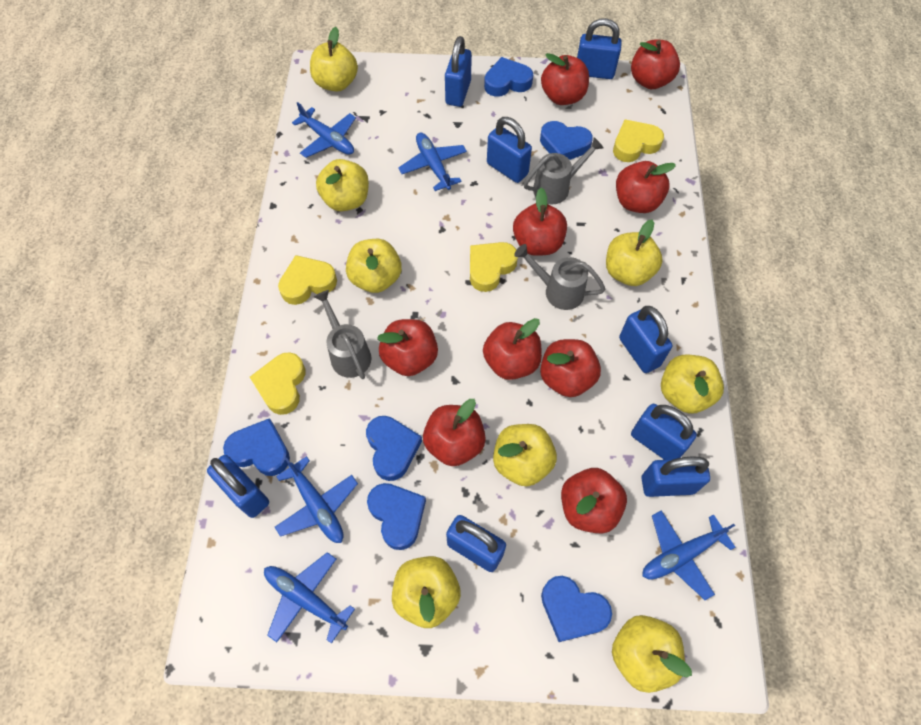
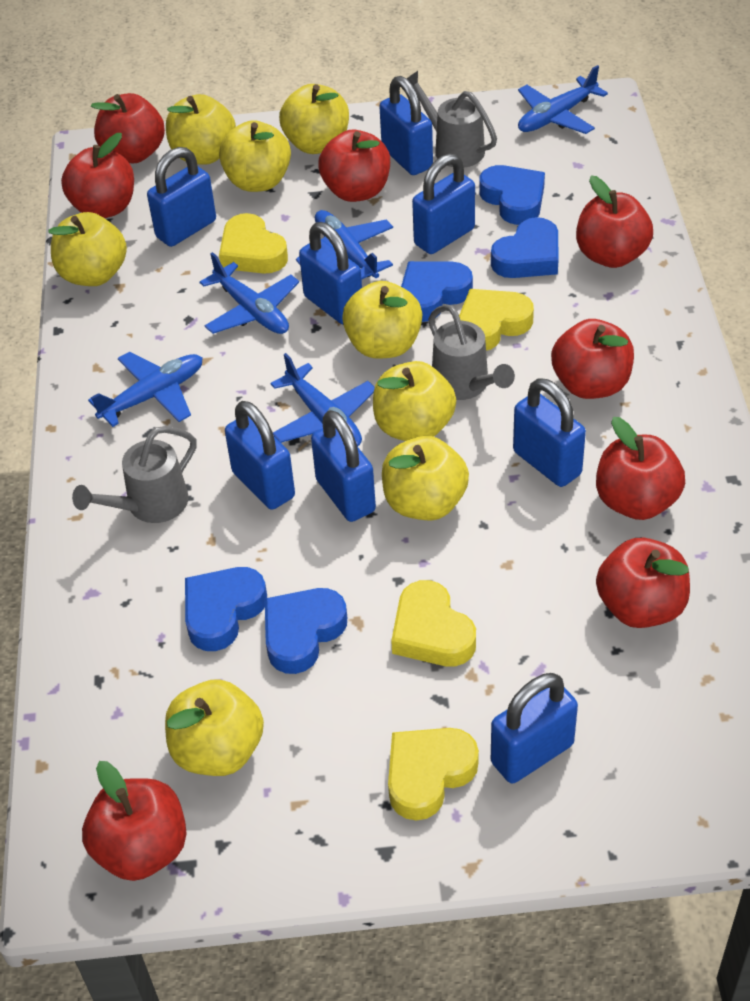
blue heart: 6 -> 5
red apple: 9 -> 8

